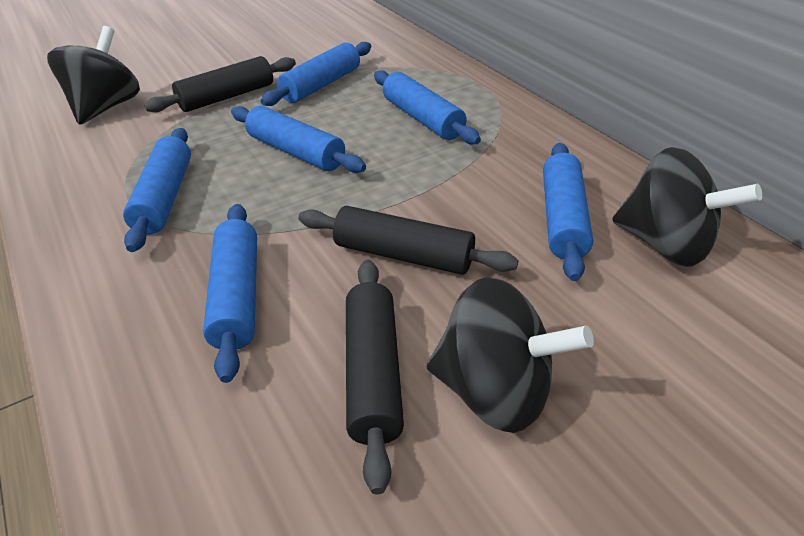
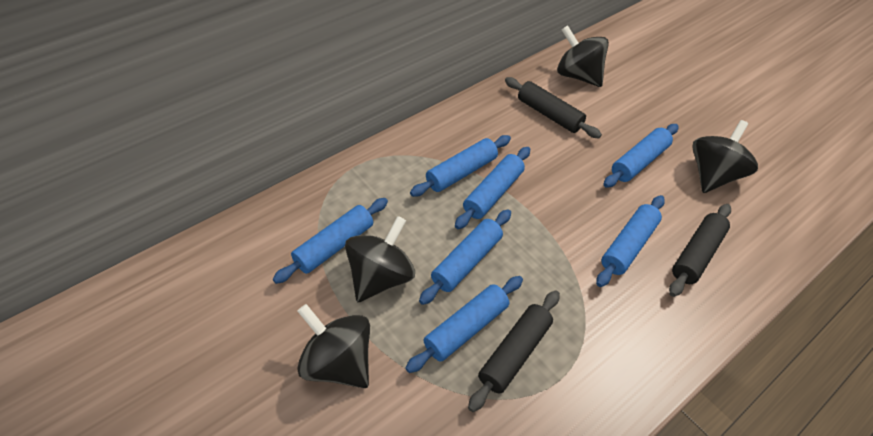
black spinning top: 3 -> 4
blue rolling pin: 6 -> 7

